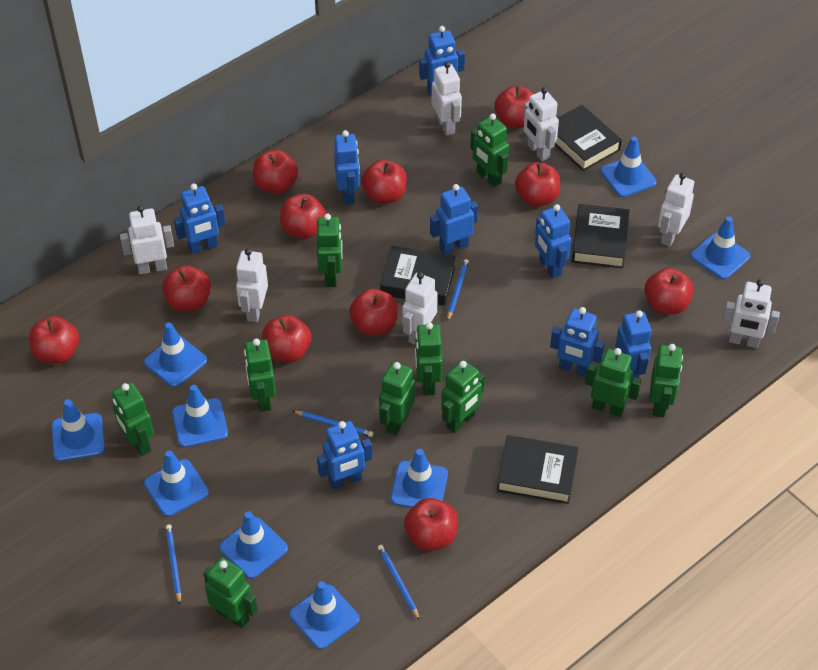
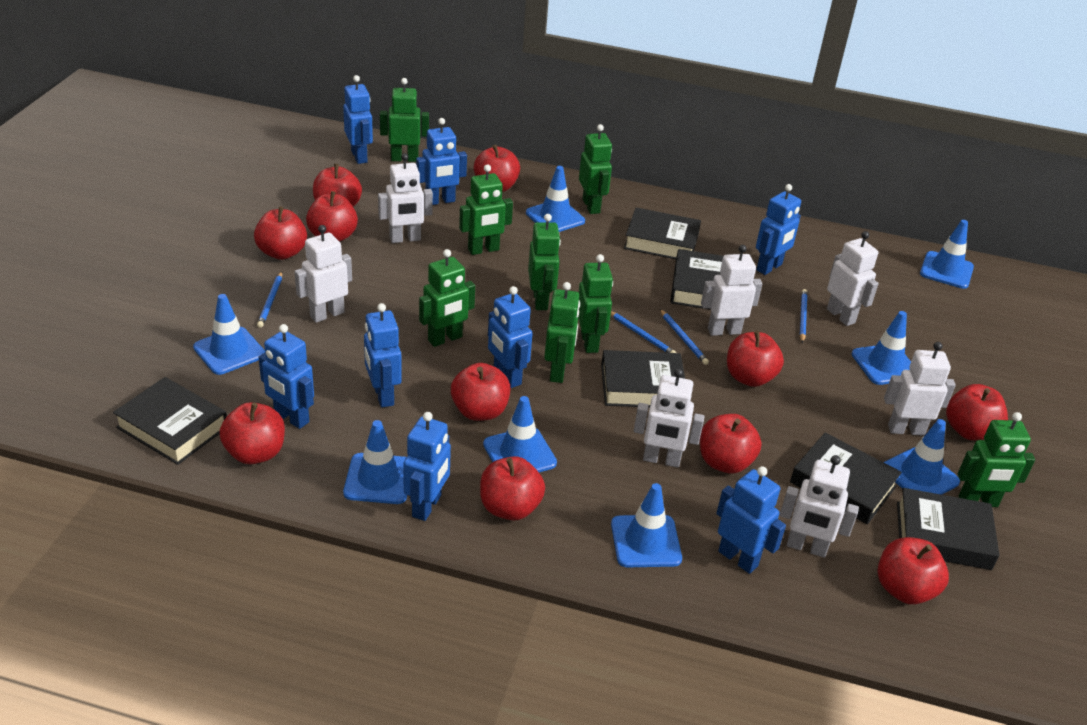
black book: 4 -> 6
blue traffic cone: 9 -> 8
green robot: 10 -> 8

